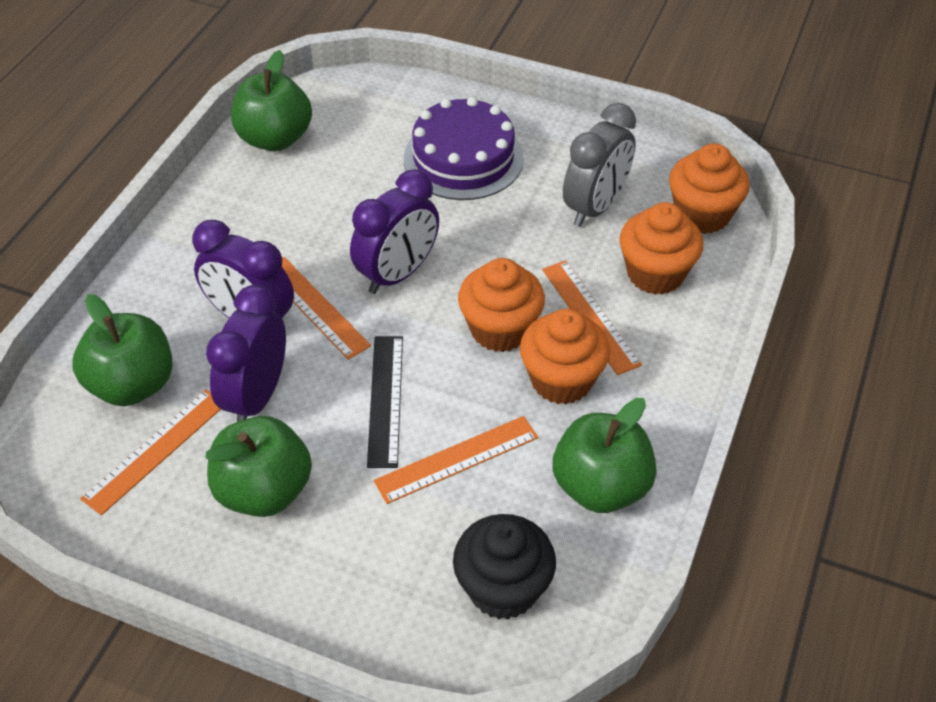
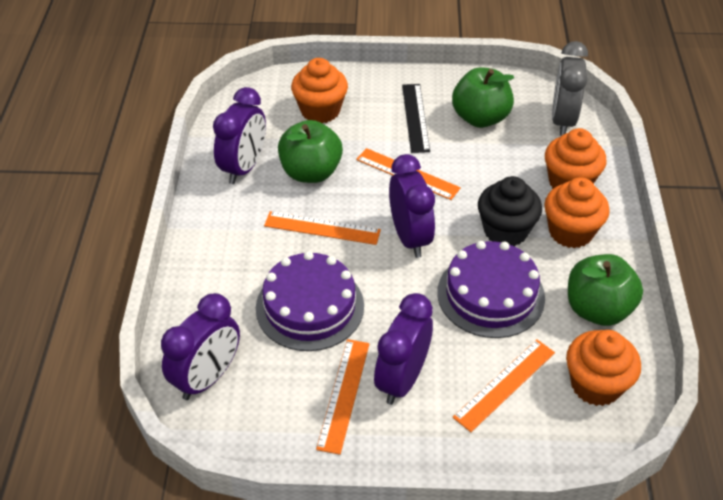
green apple: 4 -> 3
purple cake: 1 -> 2
purple clock: 3 -> 4

